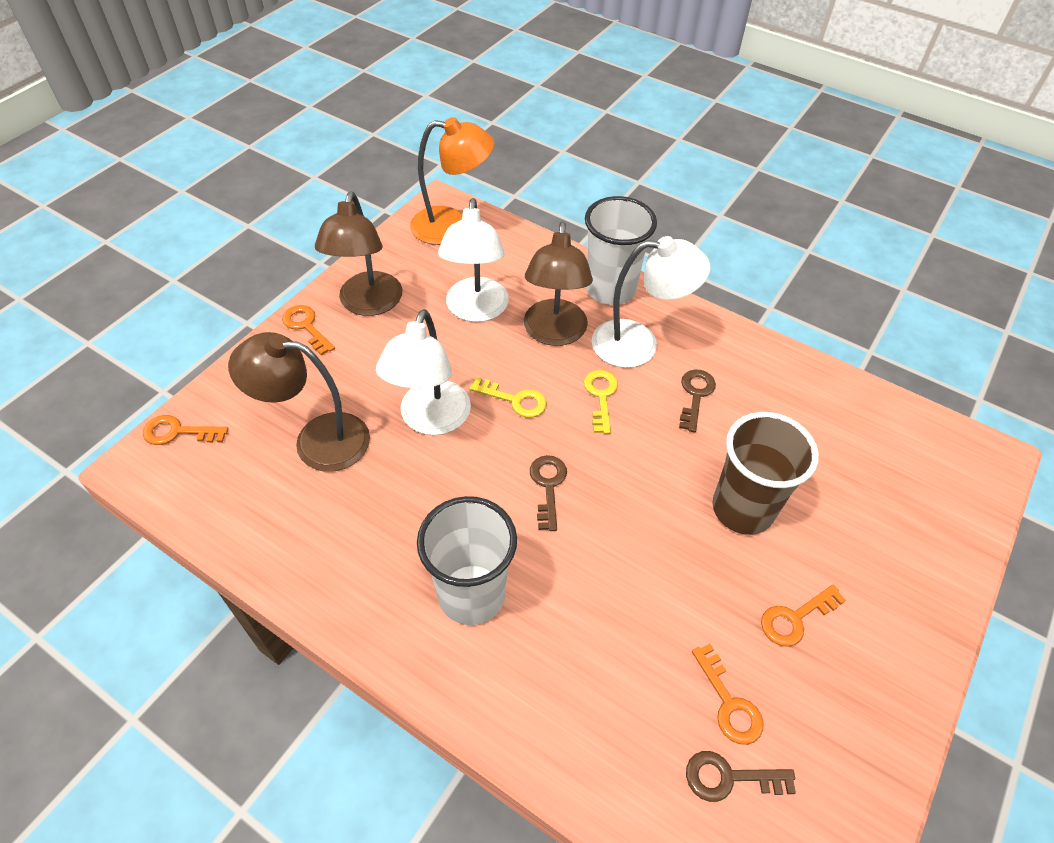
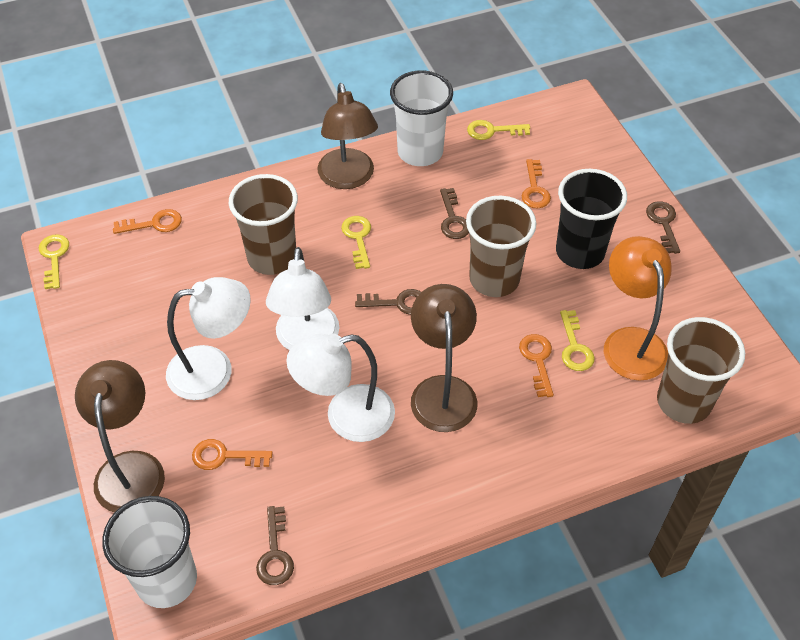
black cup: 0 -> 1
brown cup: 1 -> 3
brown key: 3 -> 4
yellow key: 2 -> 4

